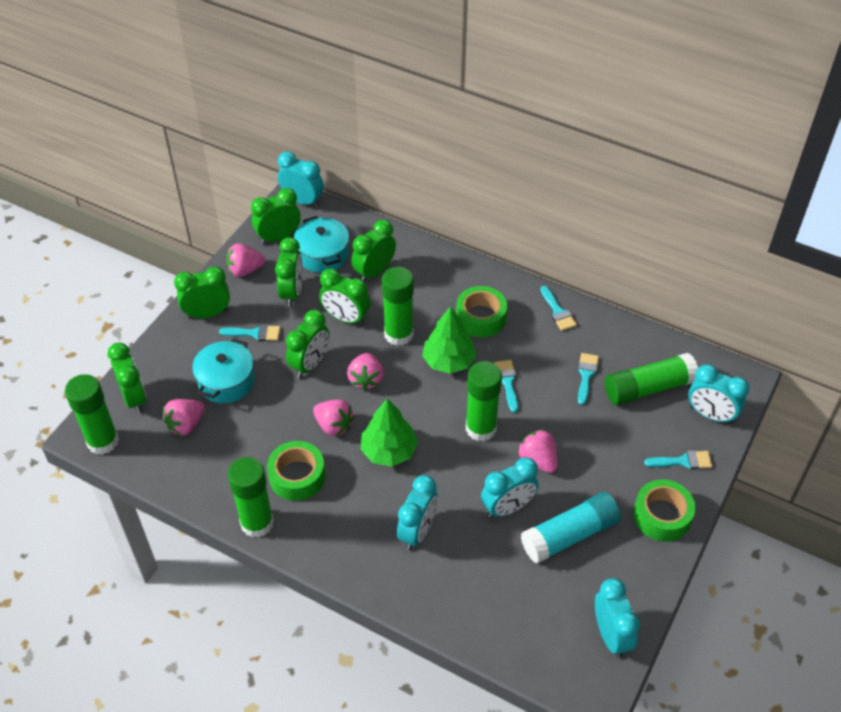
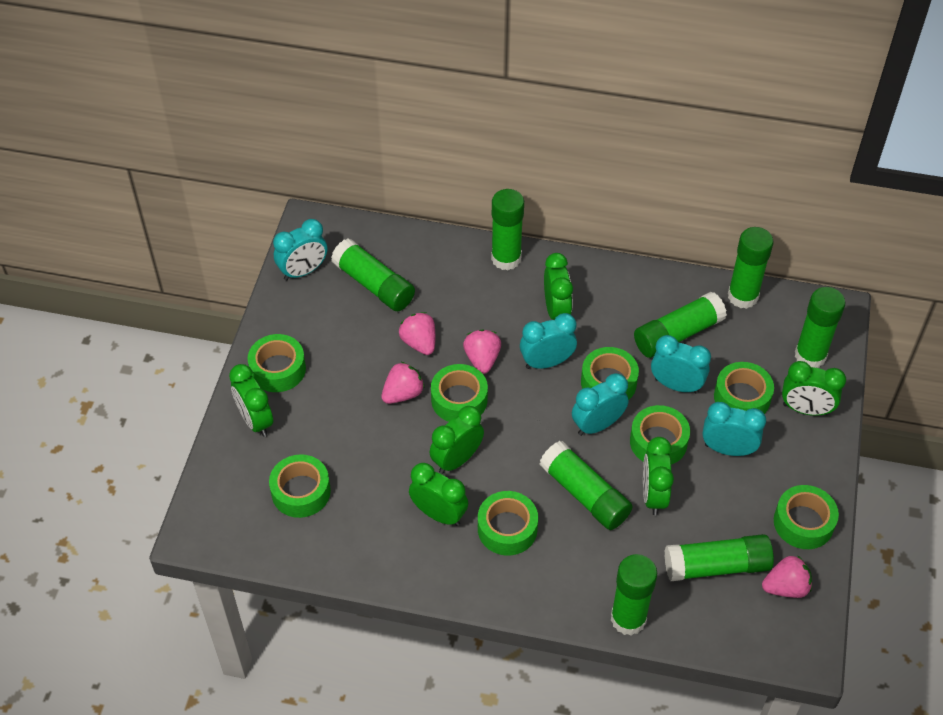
green clock: 7 -> 6
green glue stick: 5 -> 8
green tape: 3 -> 8
green tree: 2 -> 0
pink strawberry: 5 -> 4
turquoise brush: 5 -> 0
turquoise glue stick: 1 -> 0
turquoise pot: 2 -> 0

